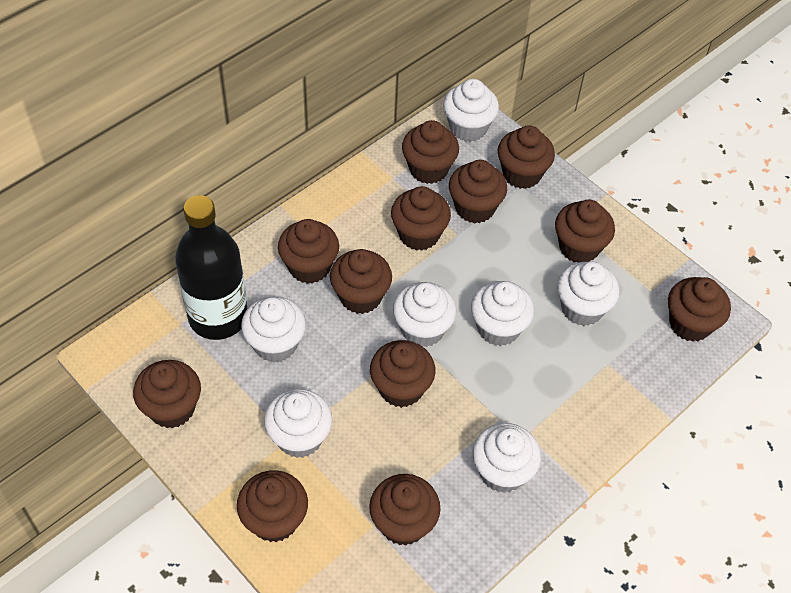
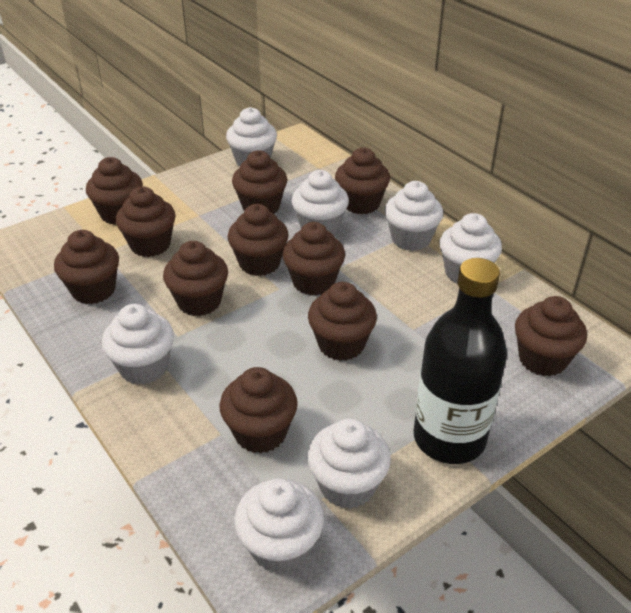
brown cupcake: 12 -> 11

